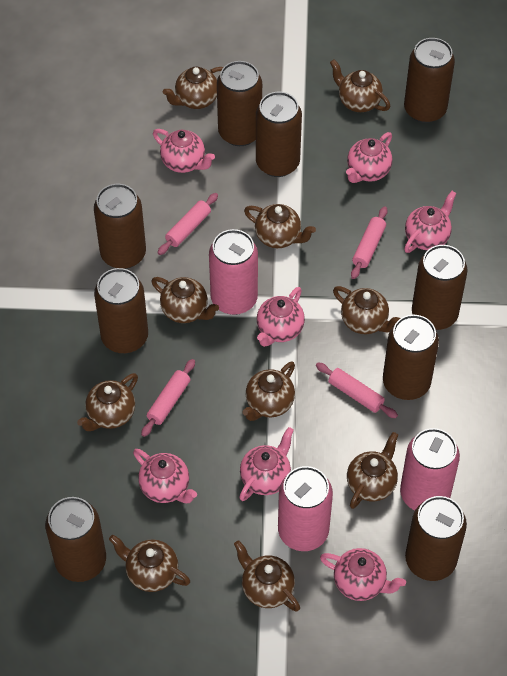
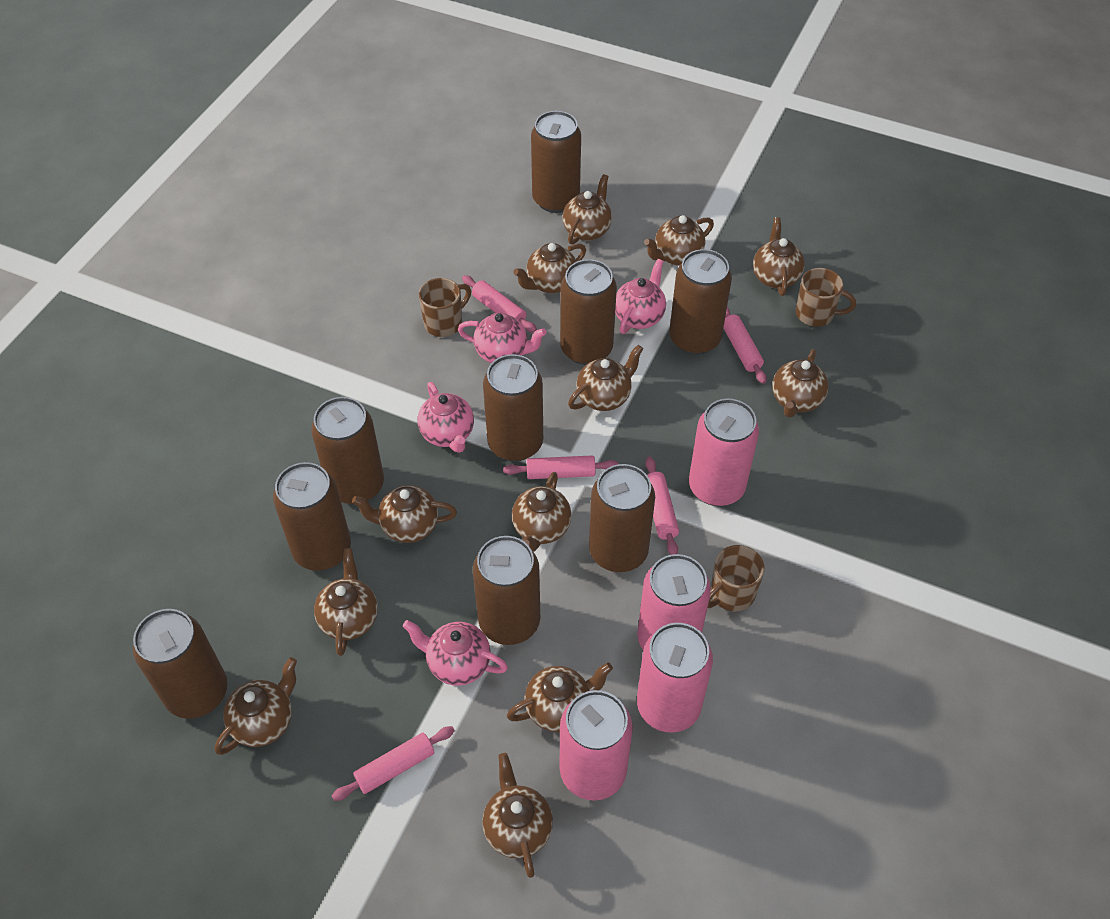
brown mug: 0 -> 3
brown teapot: 10 -> 12
pink can: 3 -> 4
pink rolling pin: 4 -> 5
pink teapot: 7 -> 4

